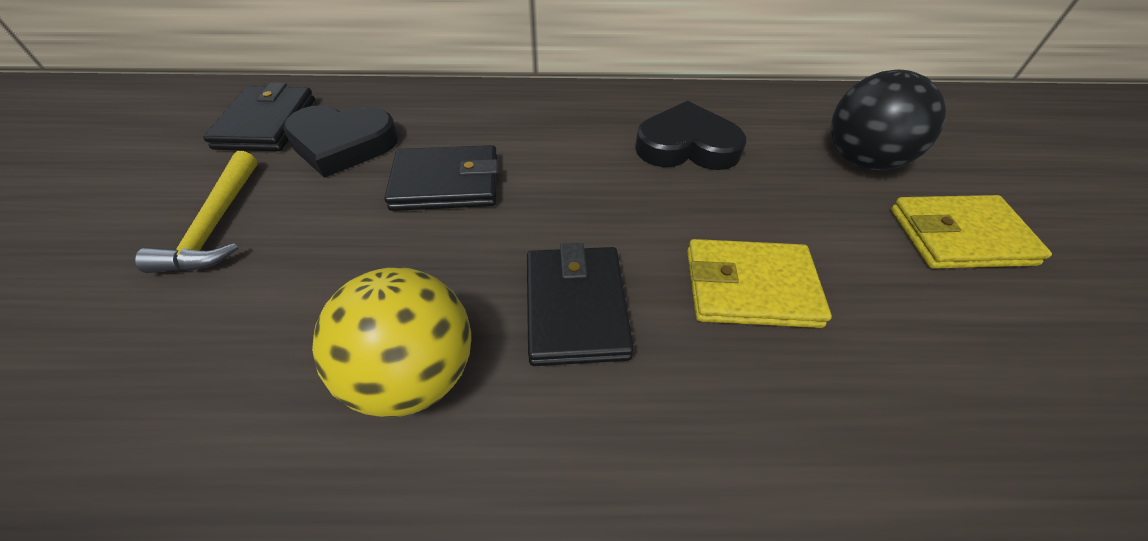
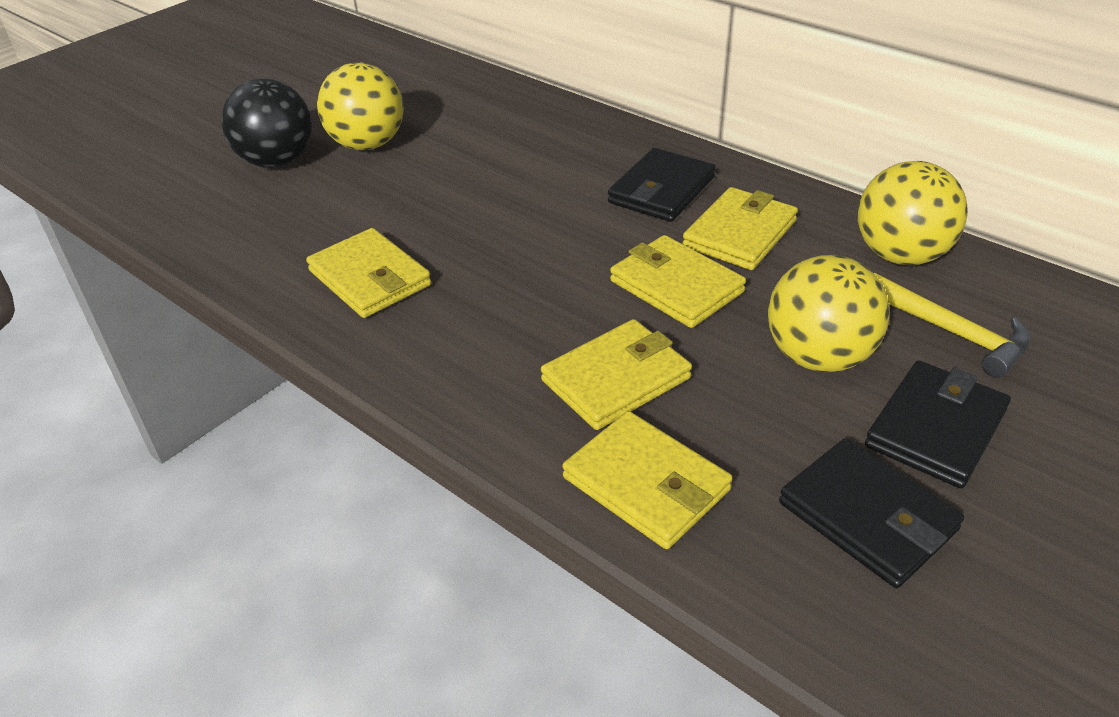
black heart: 2 -> 0
yellow ball: 1 -> 3
yellow wallet: 2 -> 5

